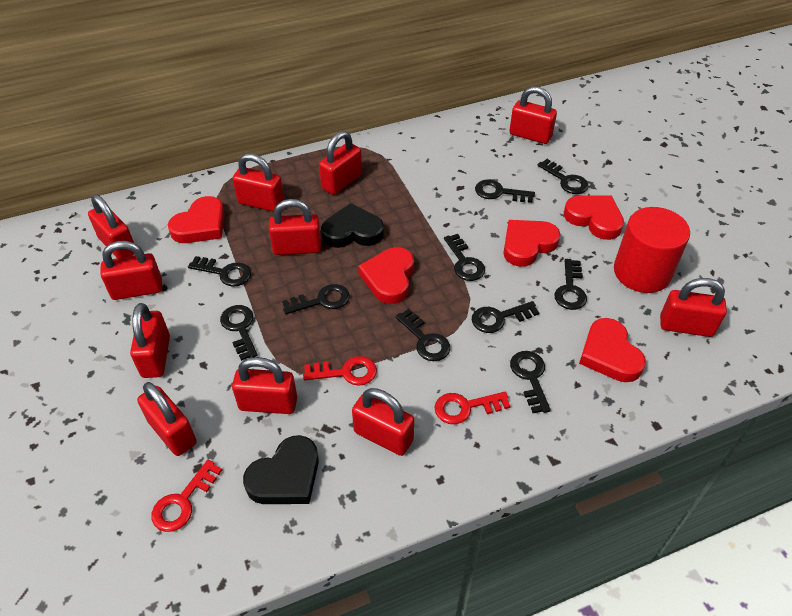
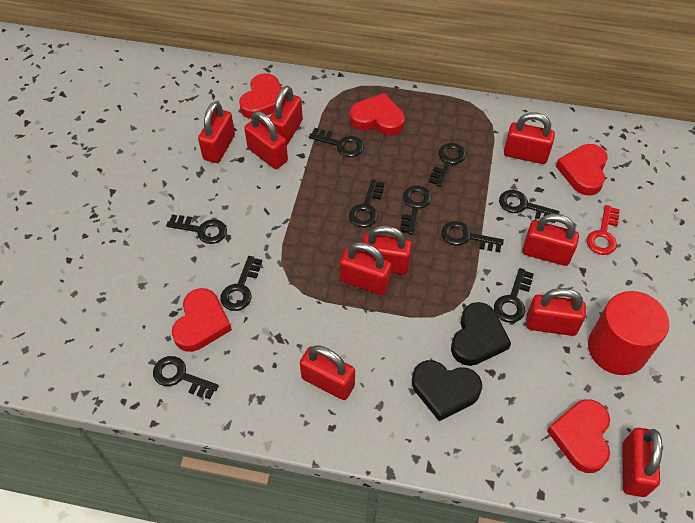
red key: 3 -> 1
red padlock: 11 -> 10

